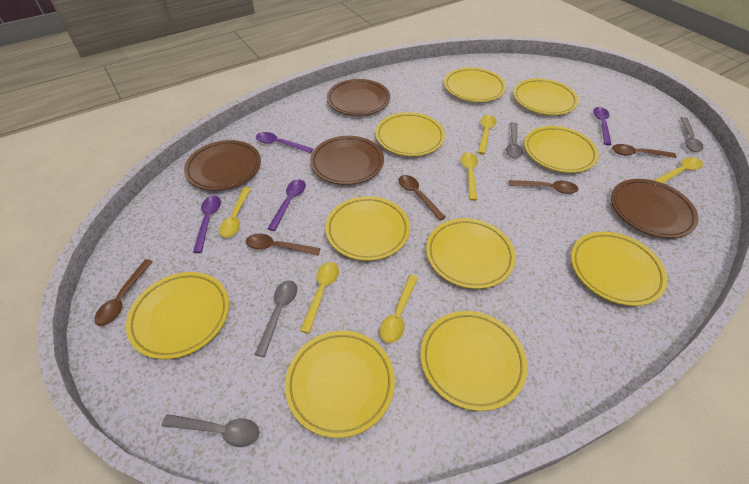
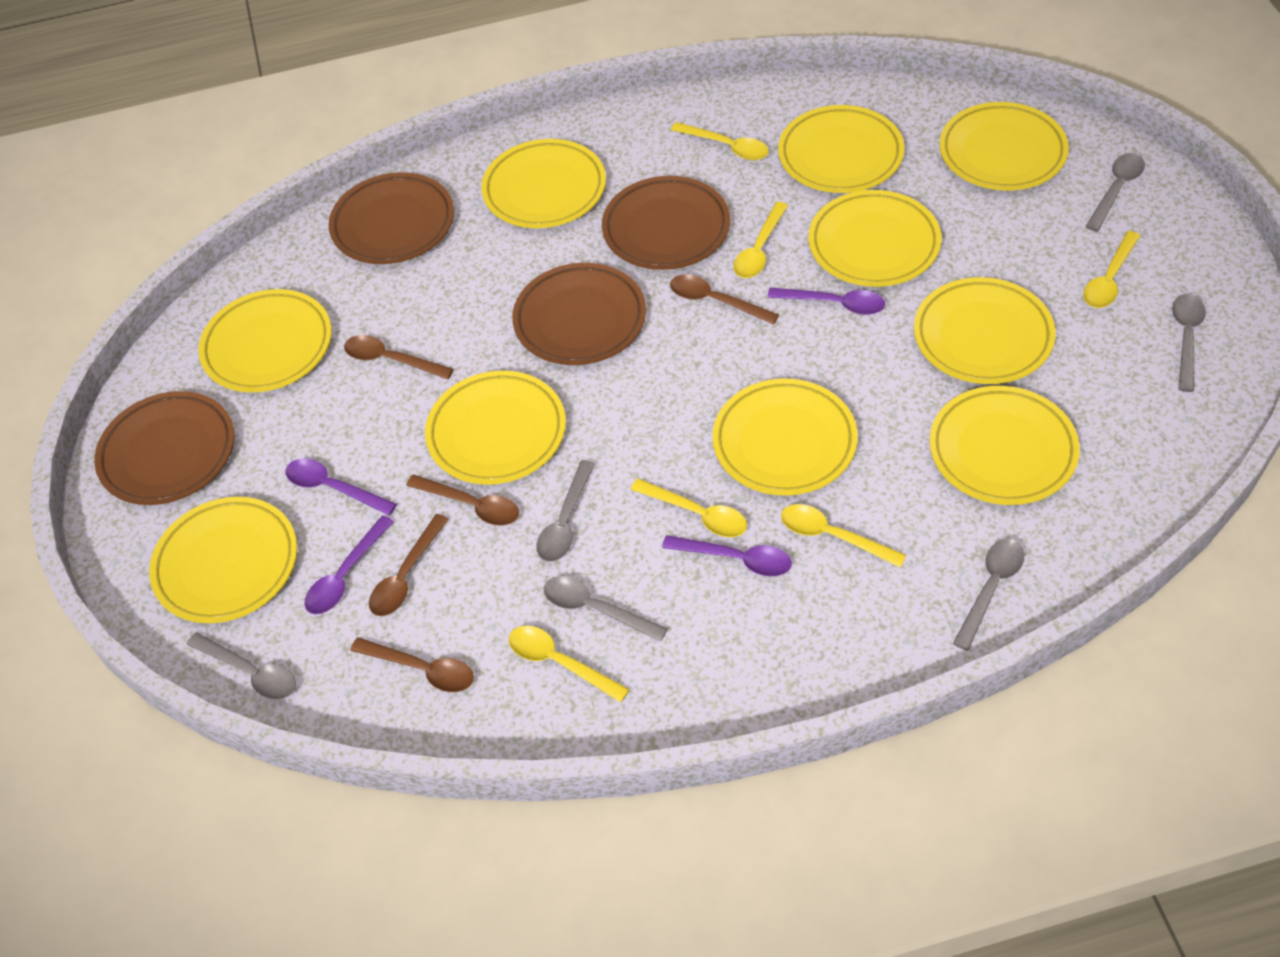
grey spoon: 4 -> 6

